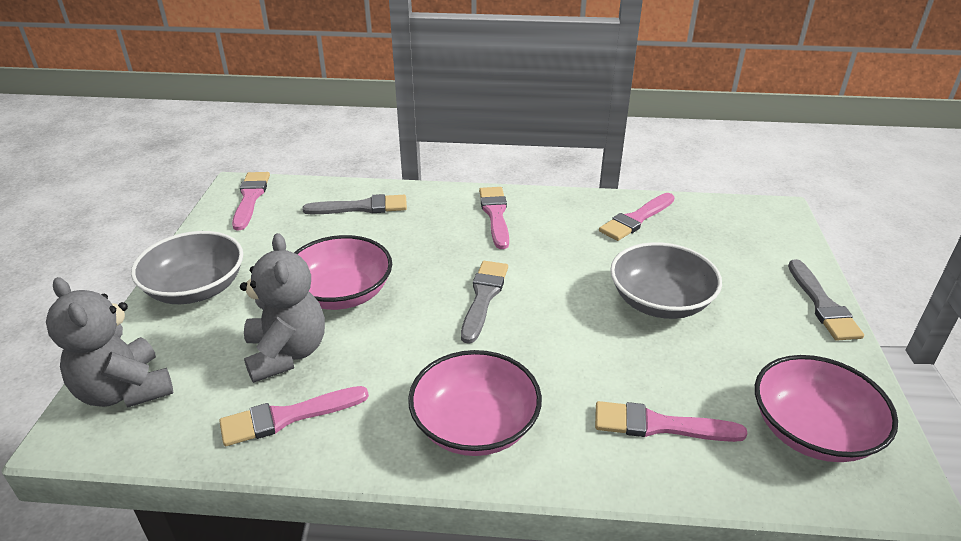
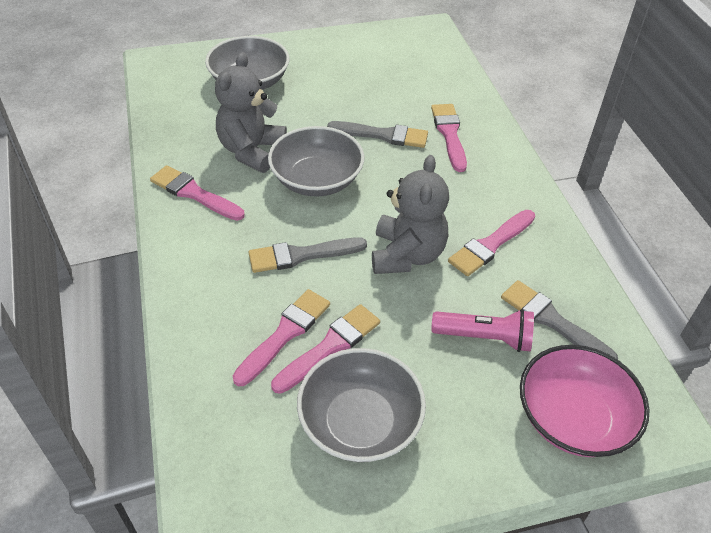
grey bowl: 2 -> 3
pink bowl: 3 -> 1
pink flashlight: 0 -> 1

